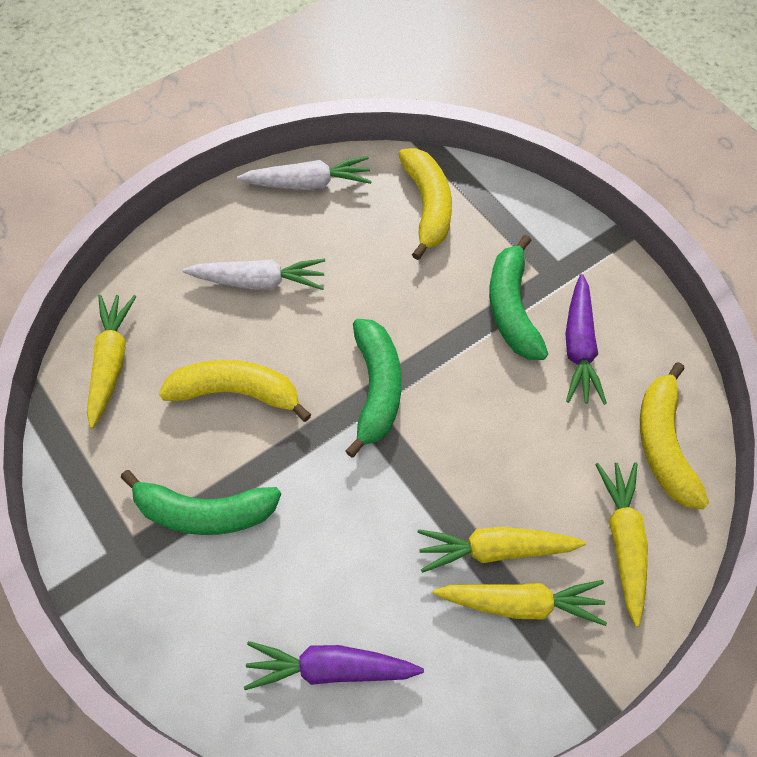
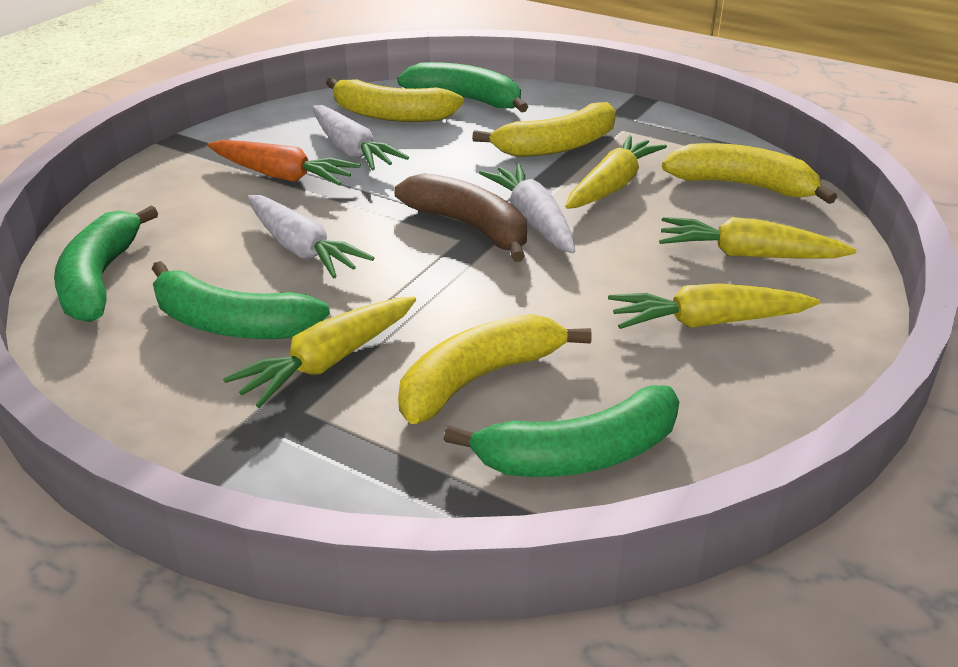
brown banana: 0 -> 1
green banana: 3 -> 4
orange carrot: 0 -> 1
purple carrot: 2 -> 0
white carrot: 2 -> 3
yellow banana: 3 -> 4

